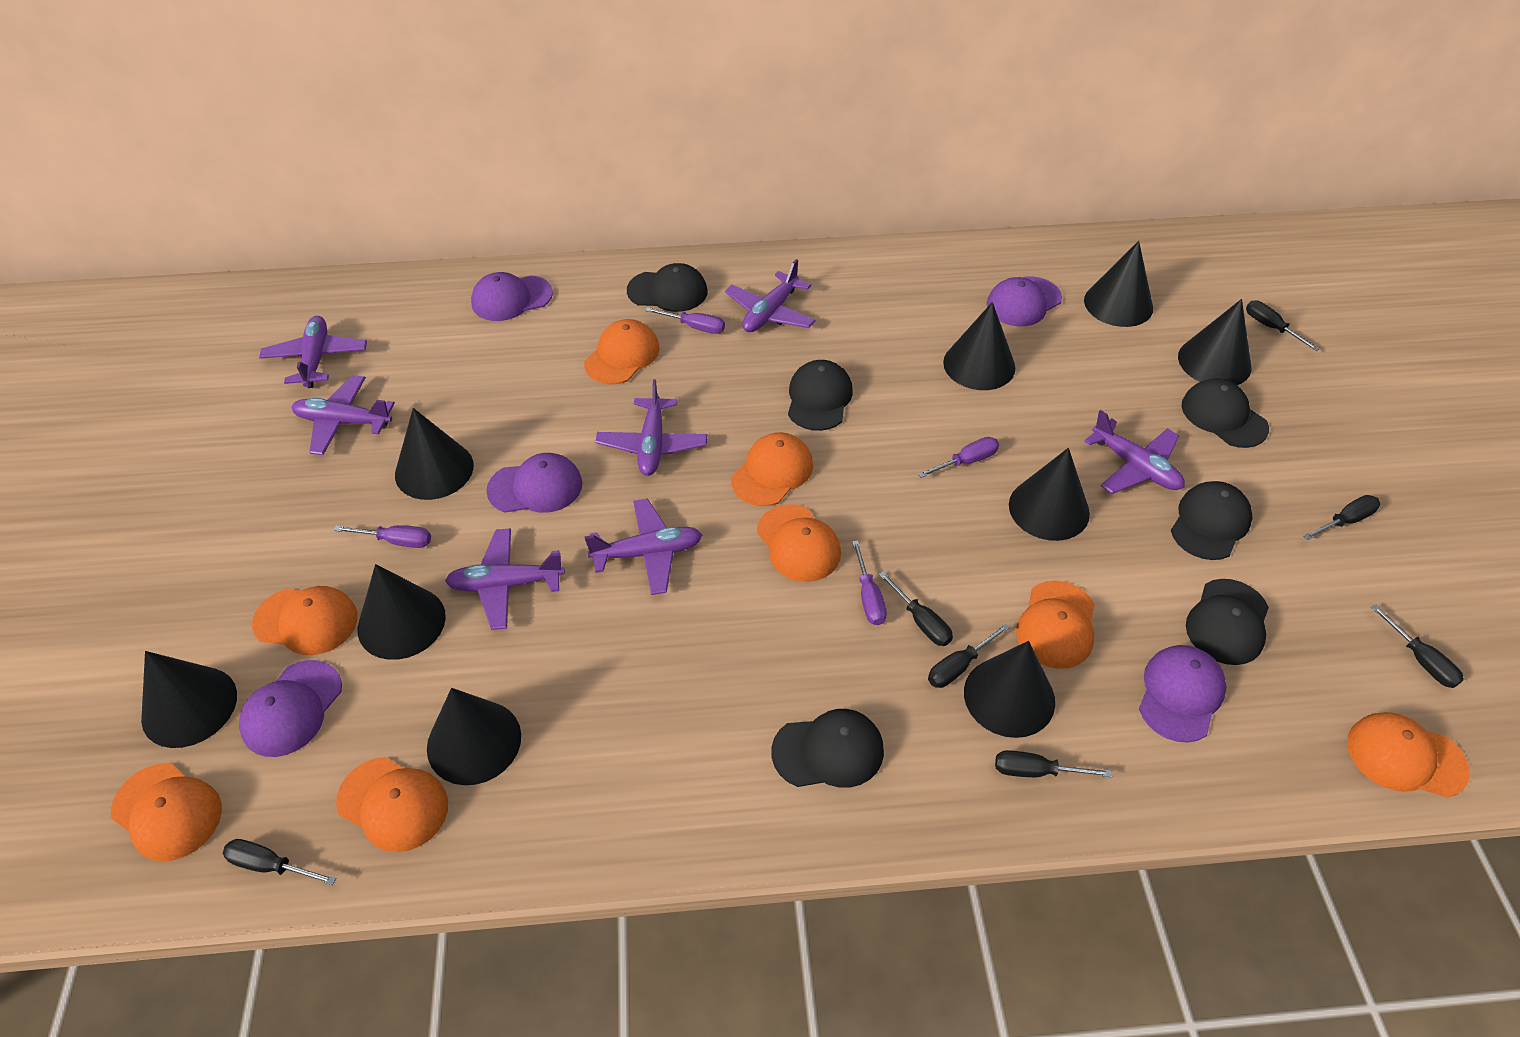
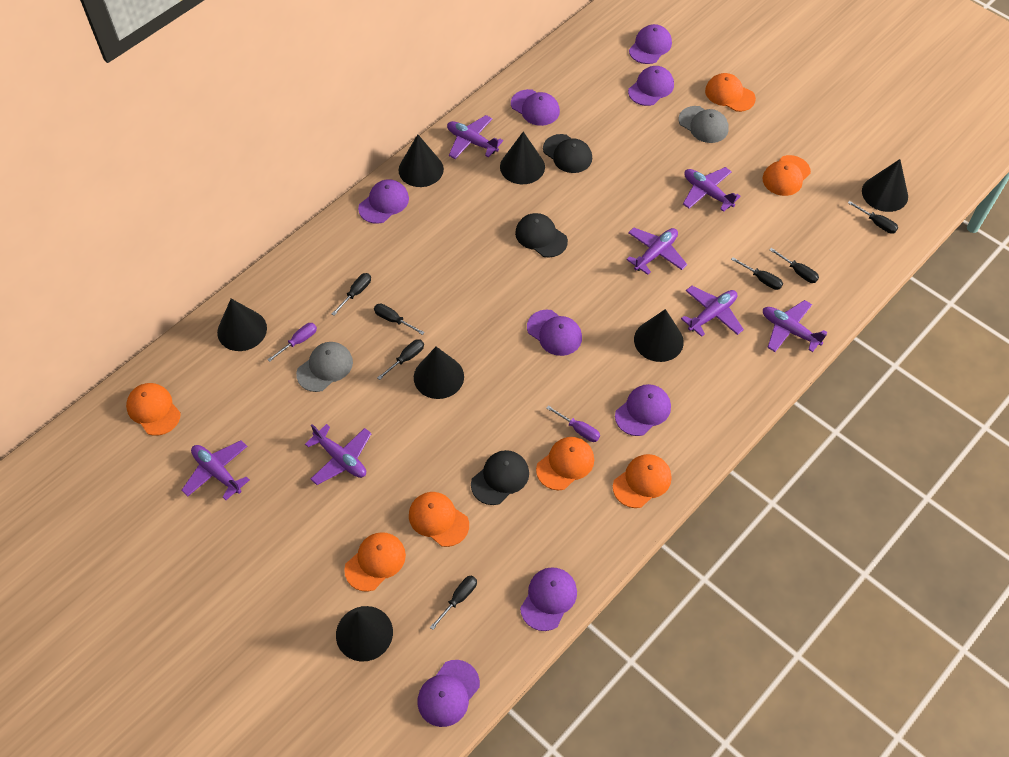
black cap: 6 -> 3
black cone: 9 -> 7
grey cap: 0 -> 2
orange cap: 8 -> 7
purple cap: 5 -> 8
purple screwdriver: 4 -> 2

